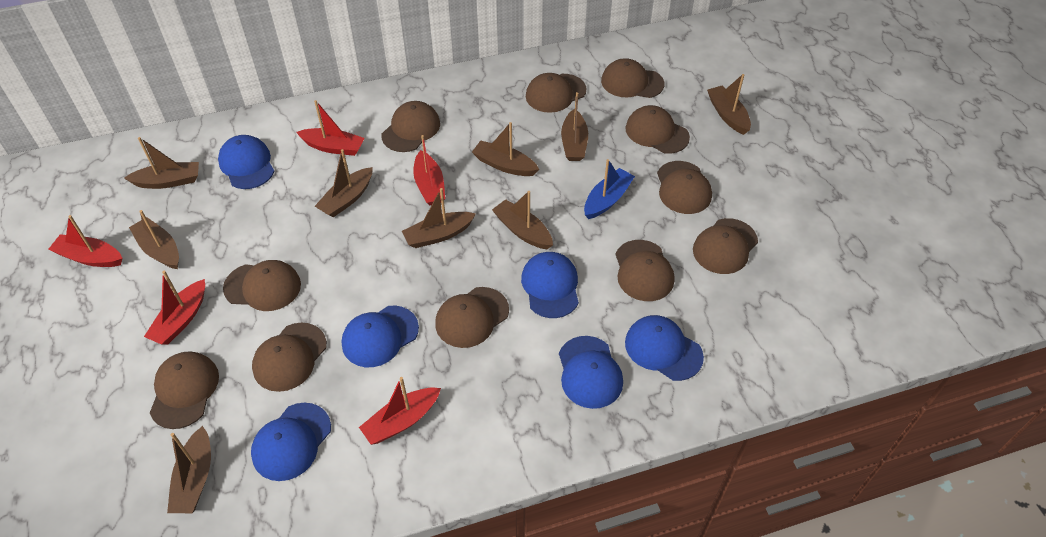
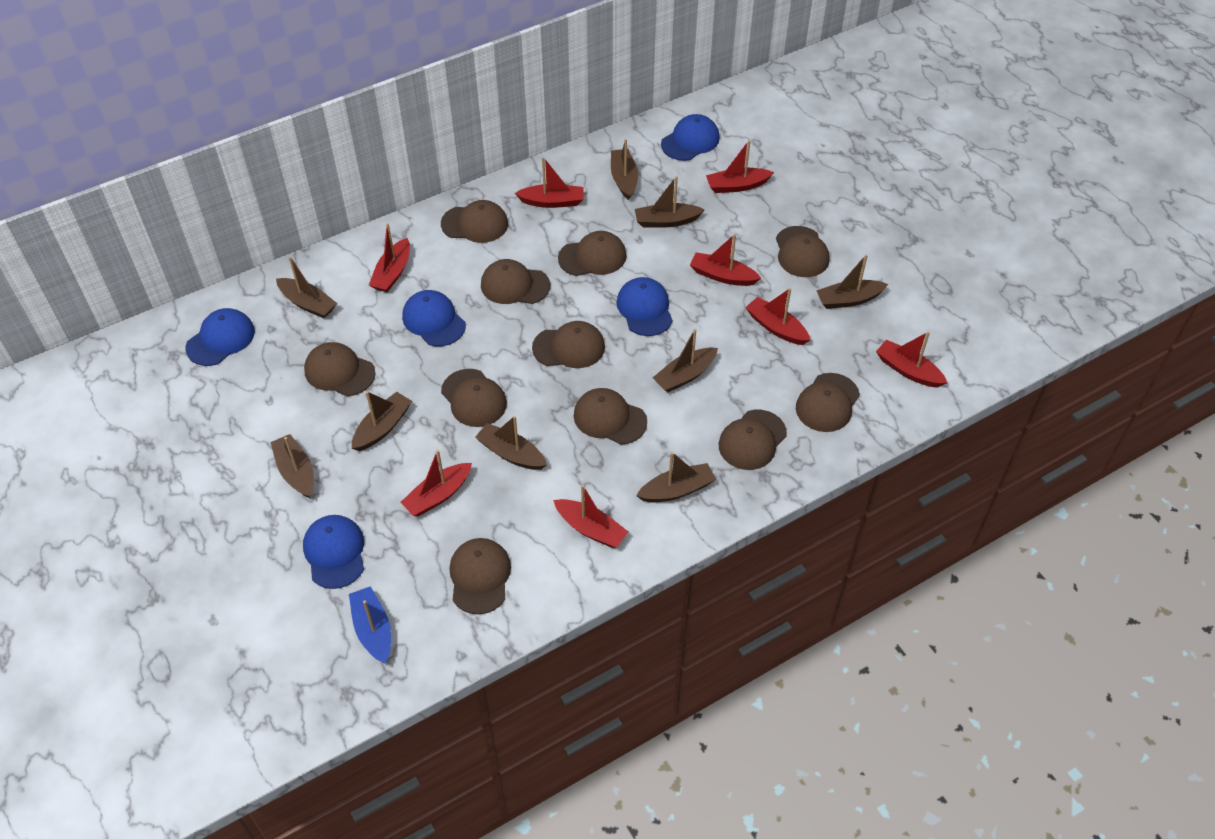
blue cap: 6 -> 5
red boat: 5 -> 8

